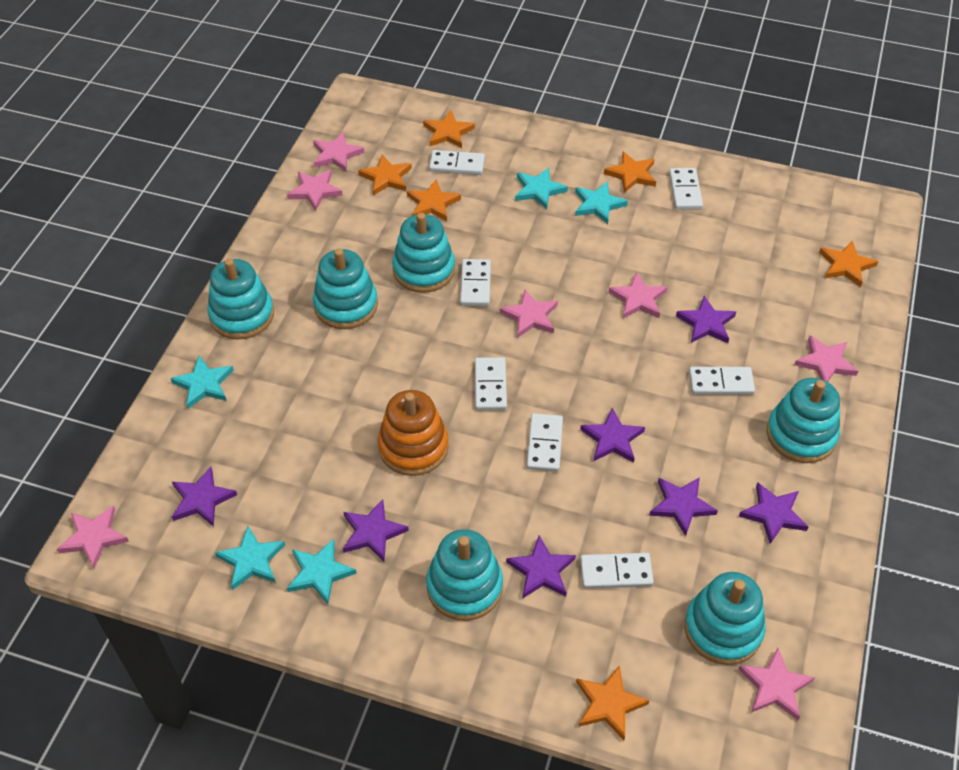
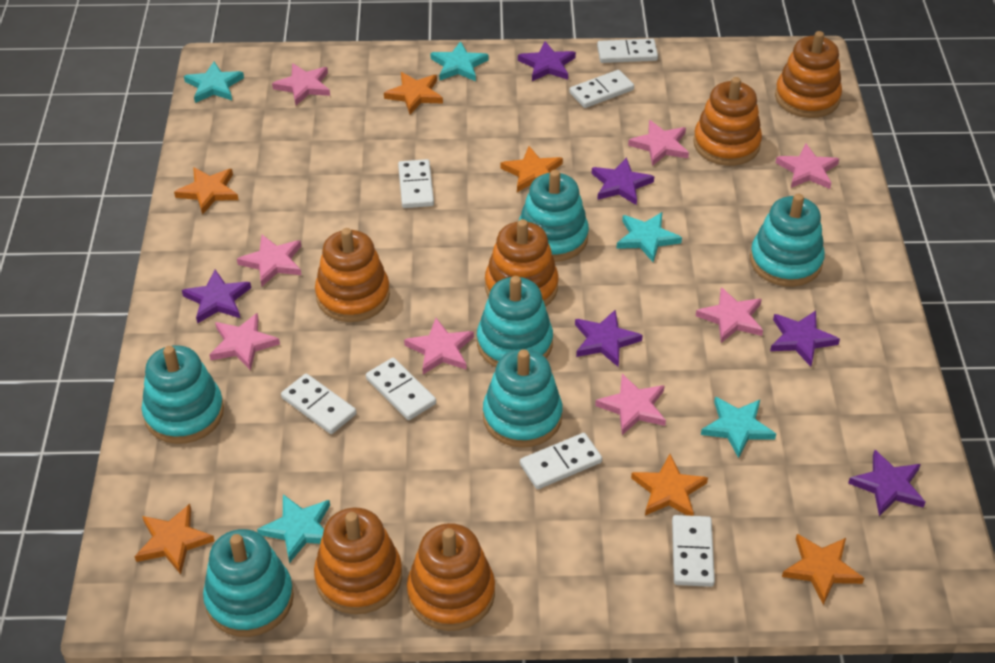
orange stacking toy: 1 -> 6
pink star: 7 -> 8
purple star: 7 -> 6

